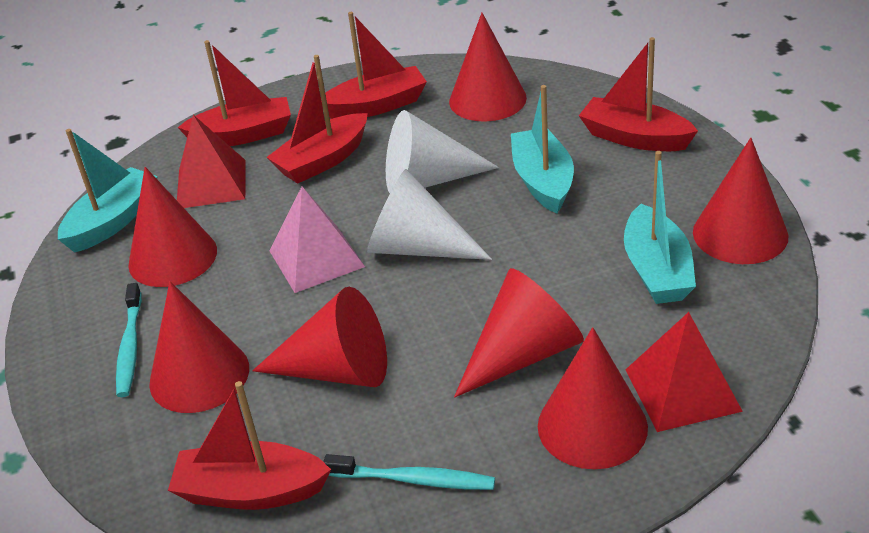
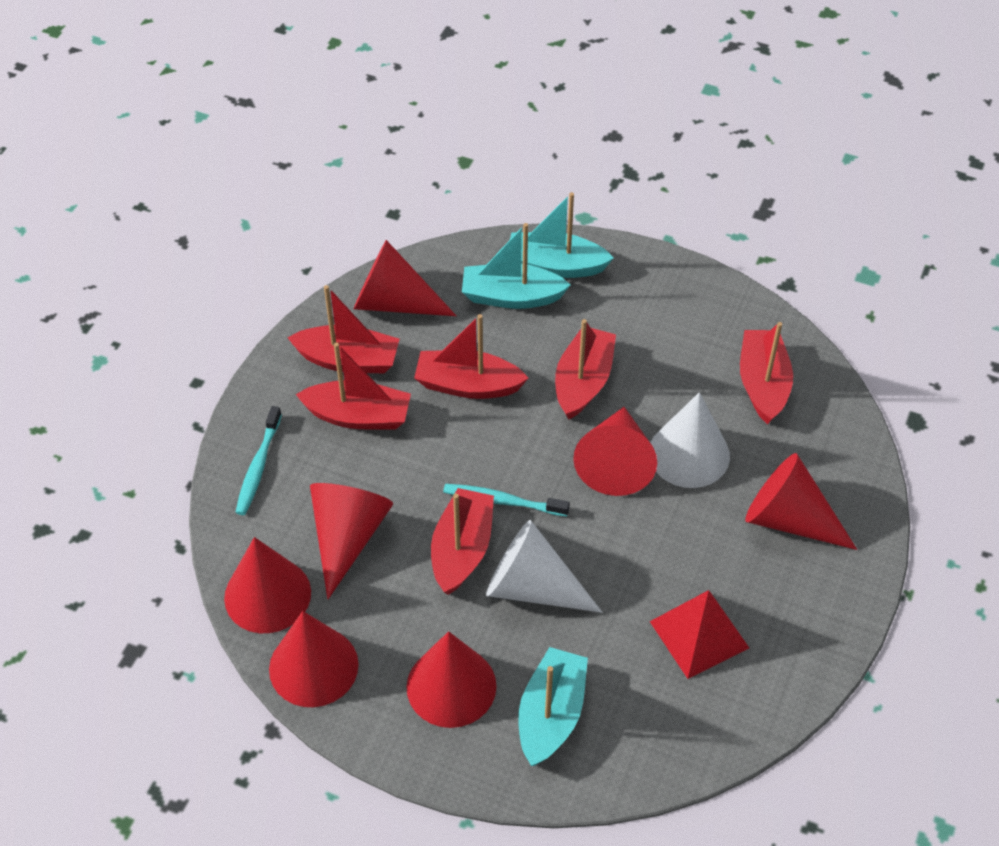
pink pyramid: 1 -> 0
red boat: 5 -> 6
red pyramid: 2 -> 1

